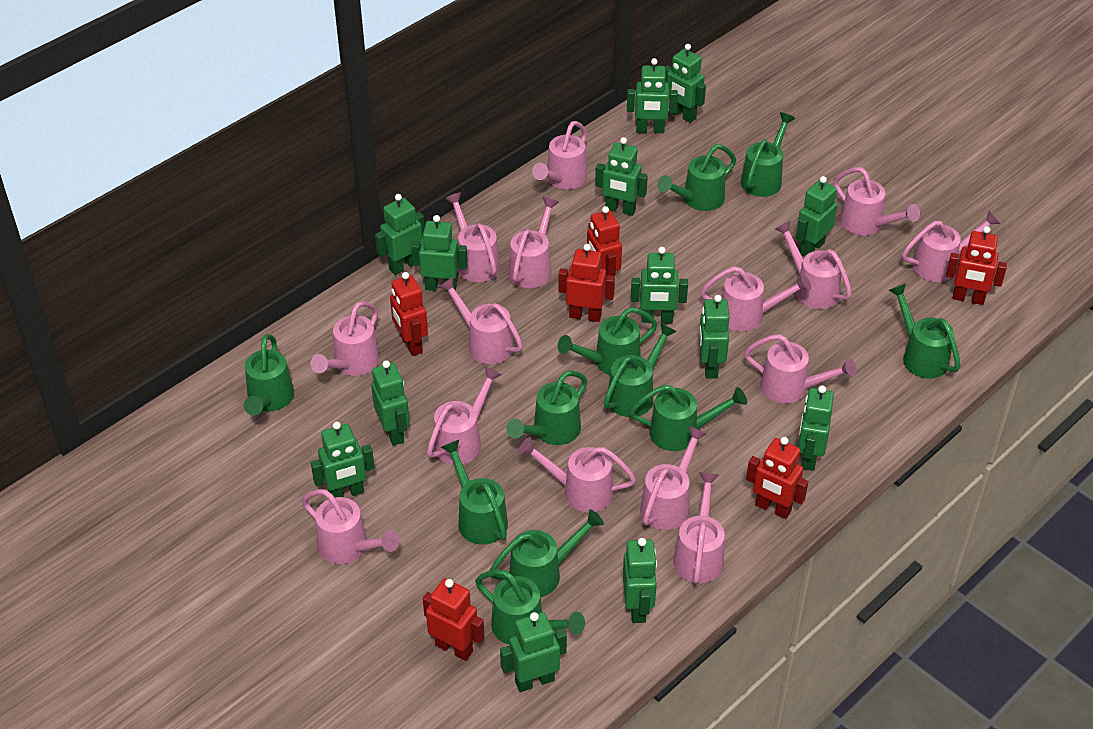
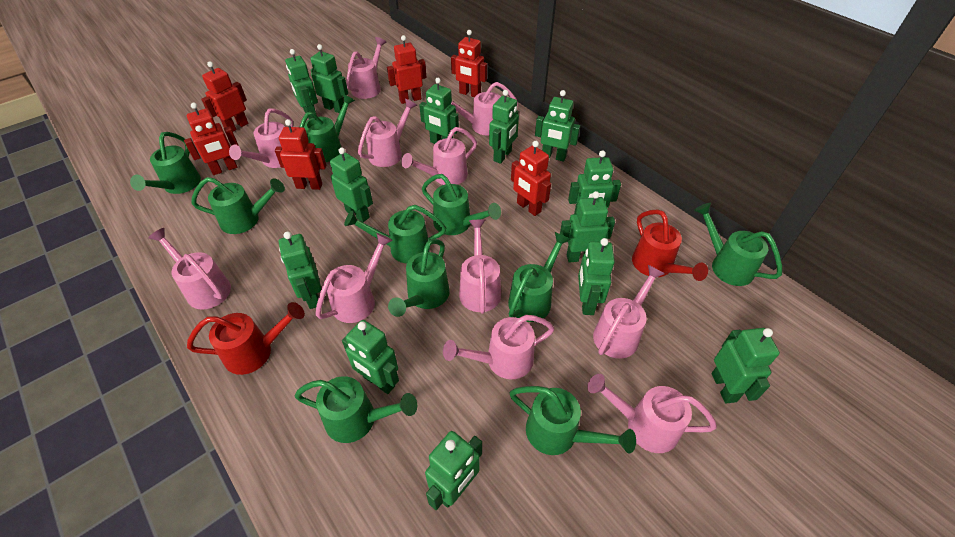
green watering can: 11 -> 10
pink watering can: 15 -> 11
red watering can: 0 -> 2

